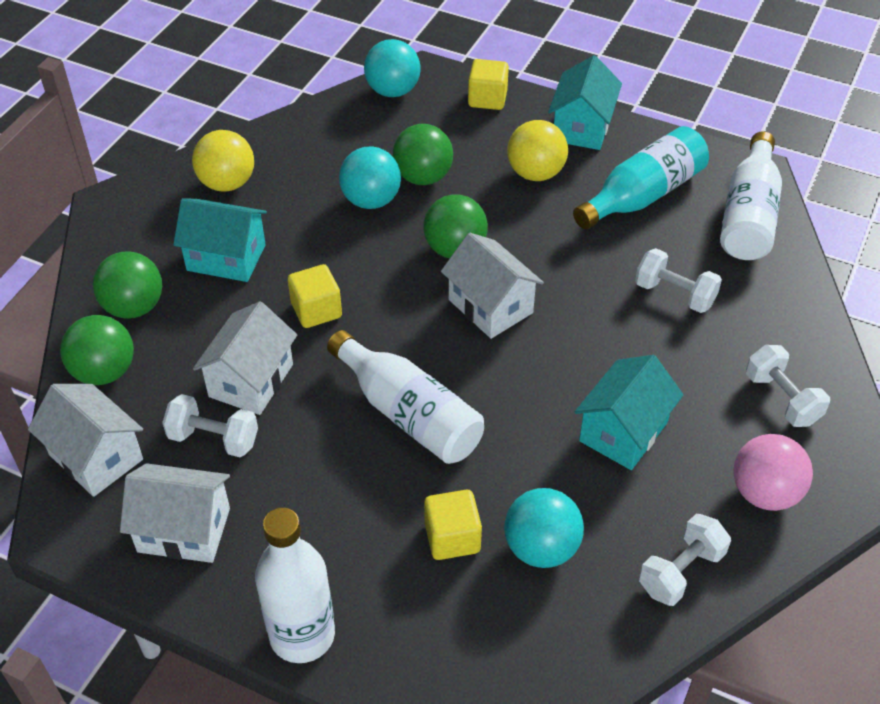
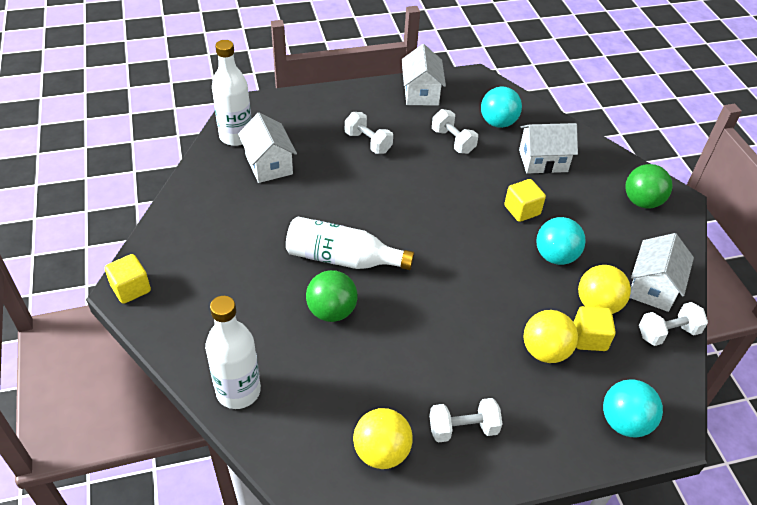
green ball: 4 -> 2
pink ball: 1 -> 0
turquoise bottle: 1 -> 0
turquoise house: 3 -> 0
yellow ball: 2 -> 3

